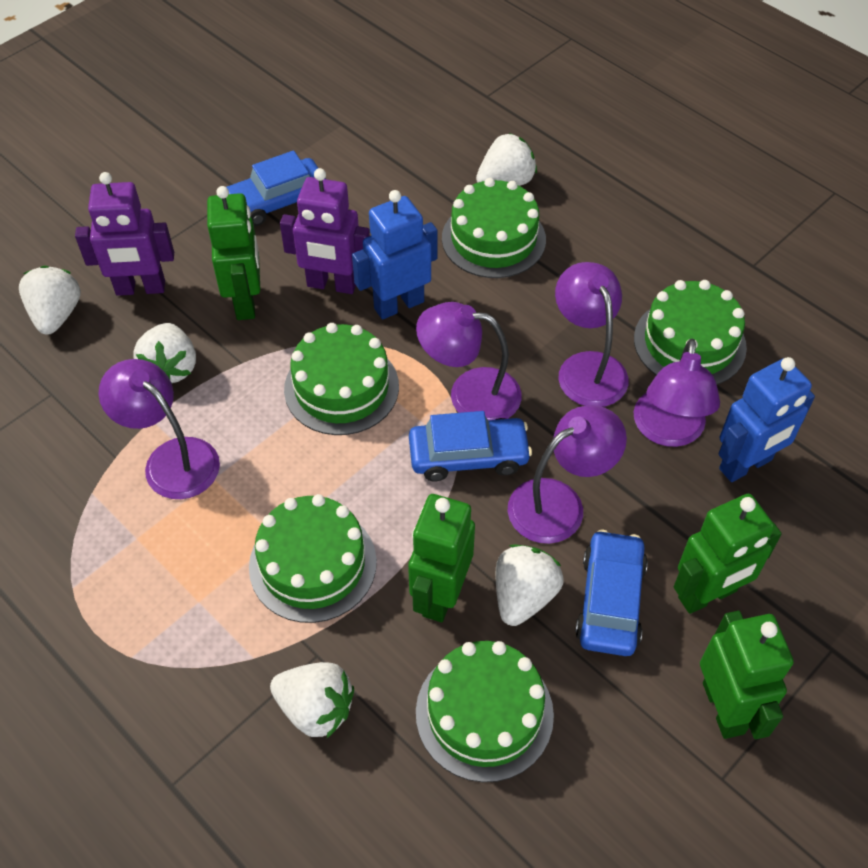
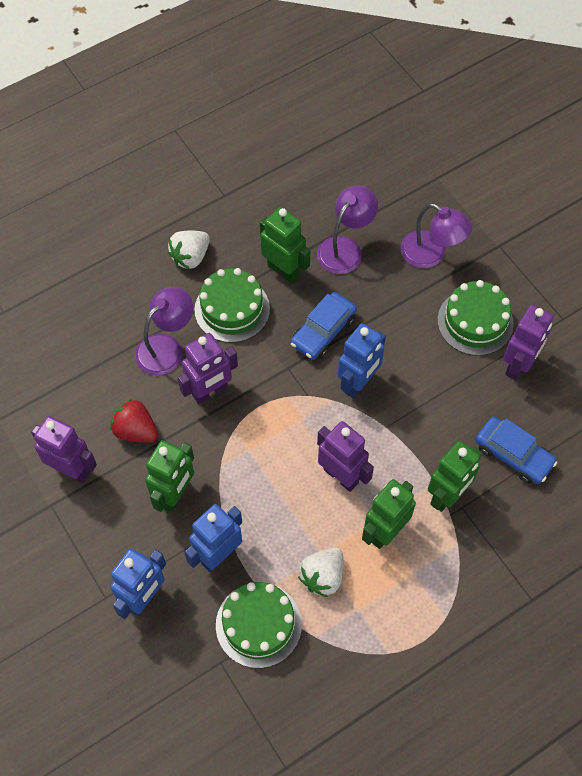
blue car: 3 -> 2
blue robot: 2 -> 3
green cake: 5 -> 3
purple lamp: 5 -> 3
purple robot: 2 -> 4
red strawberry: 0 -> 1
white strawberry: 5 -> 2

